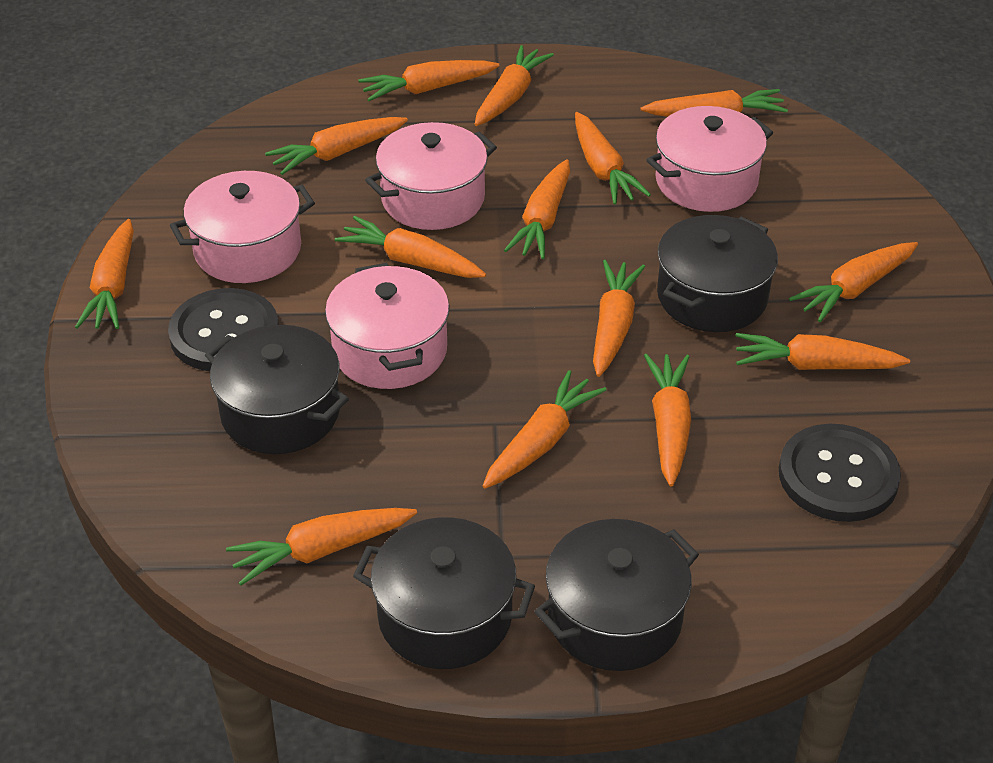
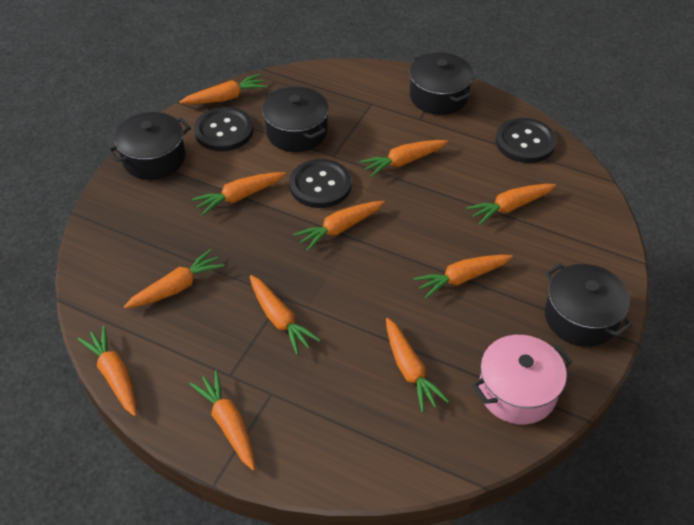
black button: 2 -> 3
orange carrot: 14 -> 11
pink pot: 4 -> 1

